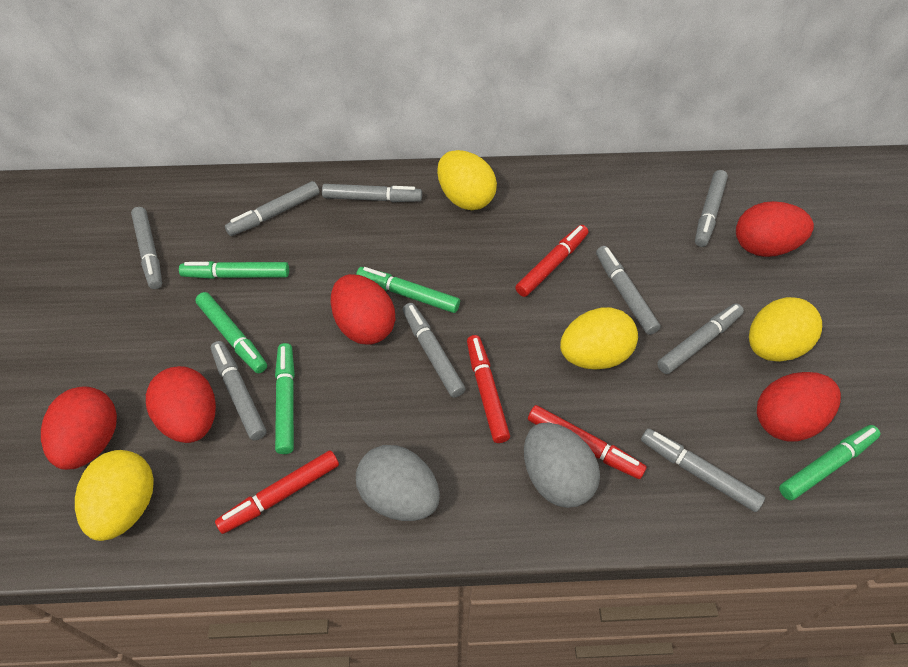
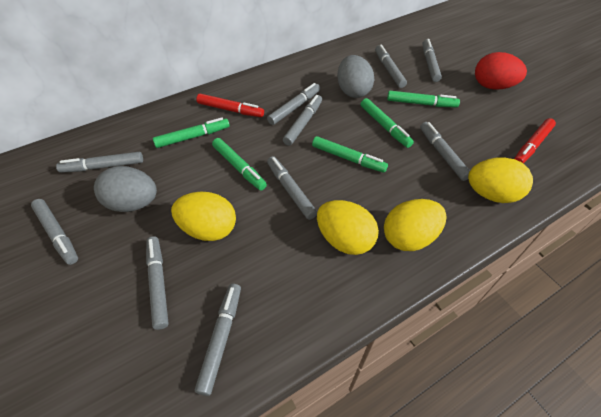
grey marker: 9 -> 10
red egg: 5 -> 1
red marker: 4 -> 2

